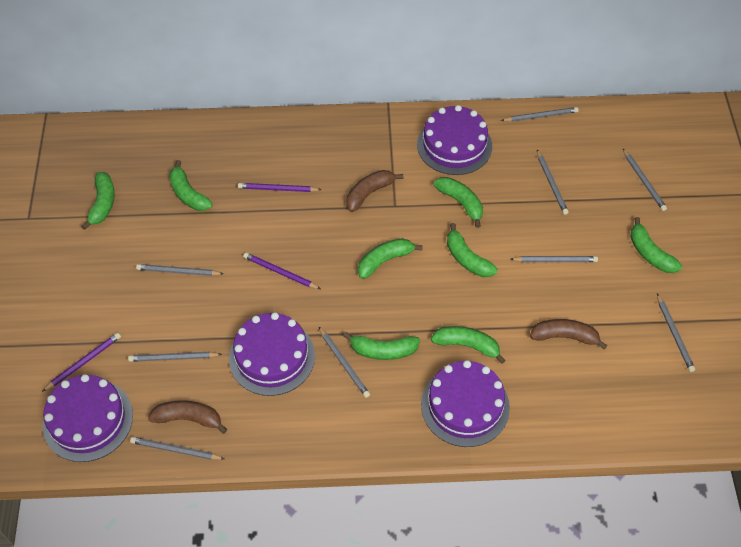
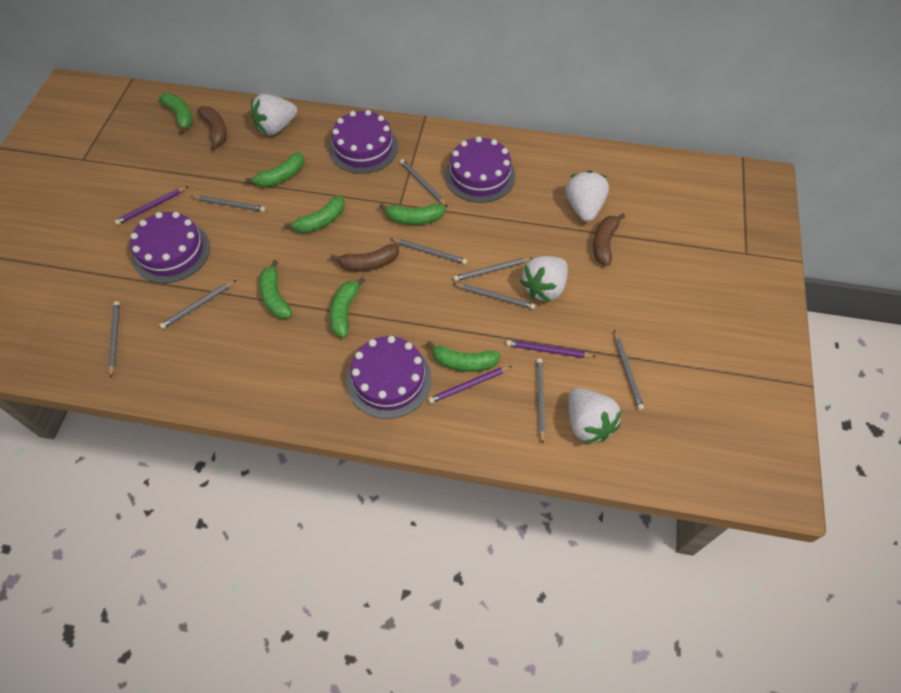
green banana: 8 -> 7
white strawberry: 0 -> 4

